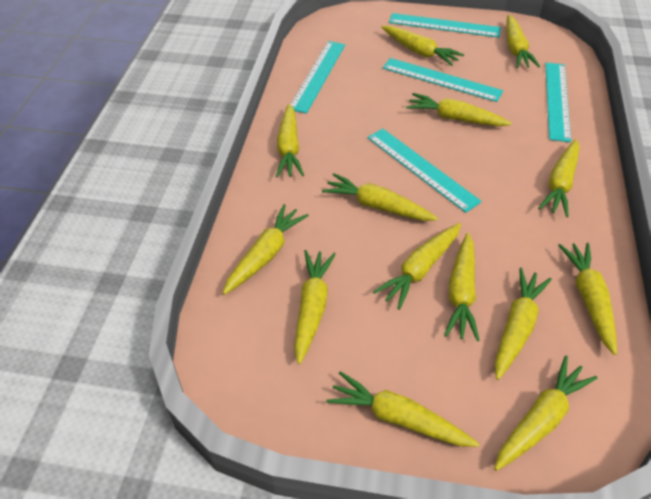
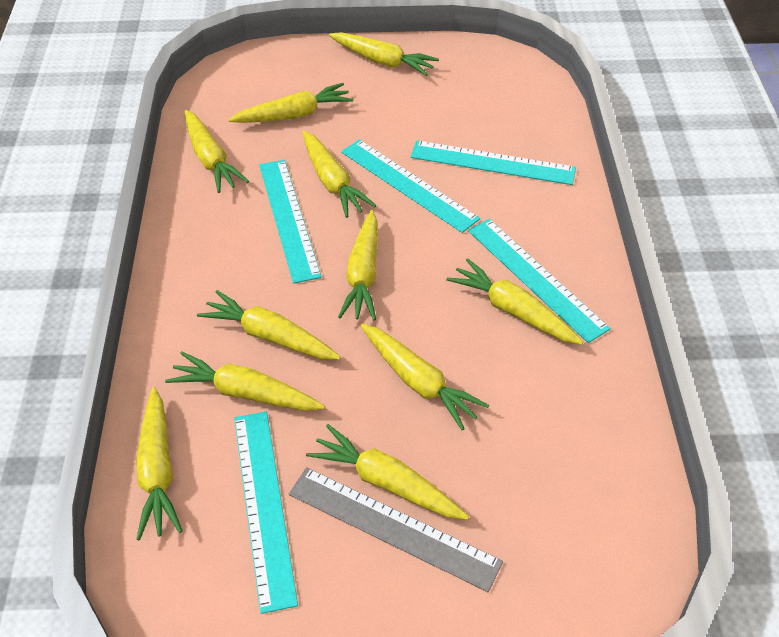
grey ruler: 0 -> 1
yellow carrot: 14 -> 11

